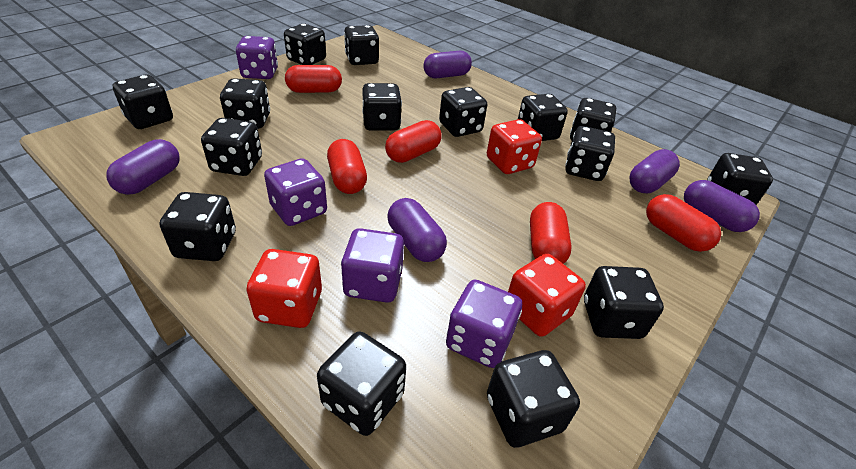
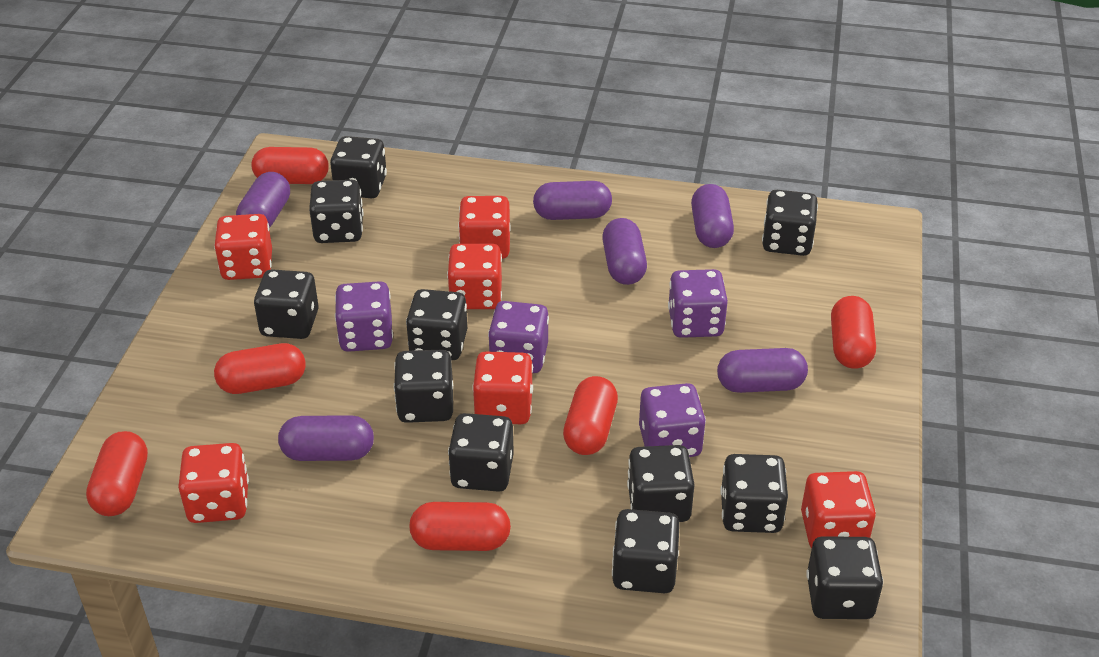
black dice: 15 -> 11
purple capsule: 5 -> 6
red capsule: 5 -> 6
red dice: 3 -> 6

